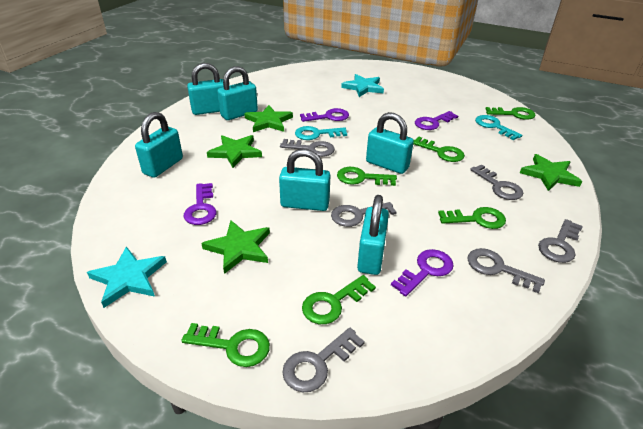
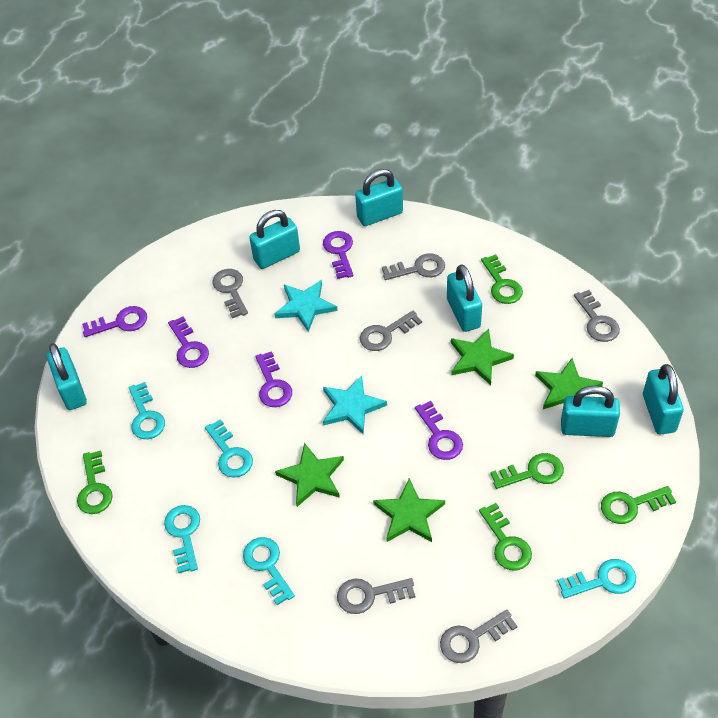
green key: 6 -> 5
purple key: 4 -> 5
turquoise key: 2 -> 5

